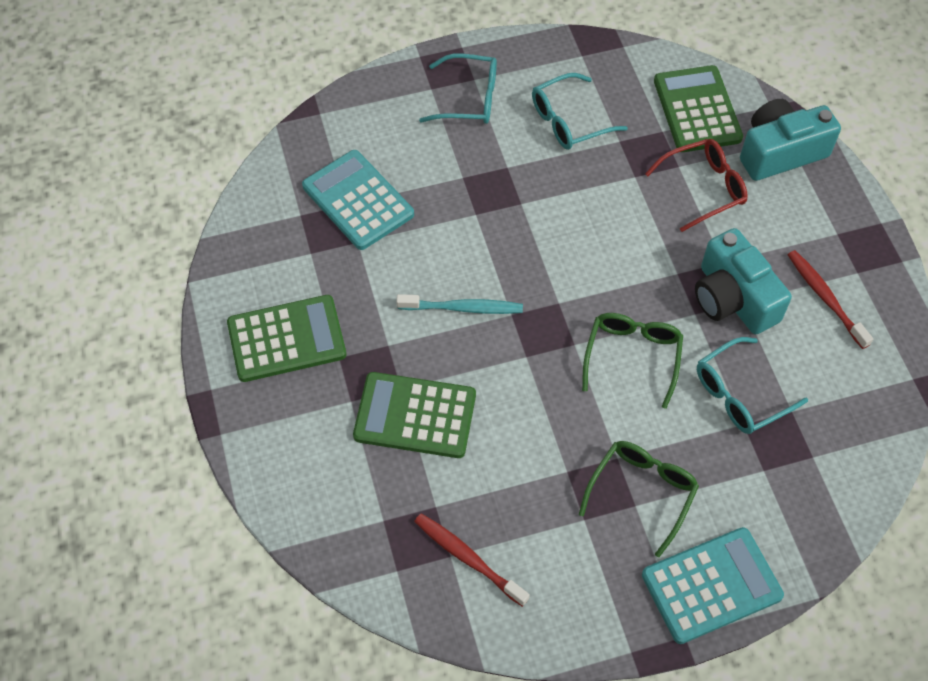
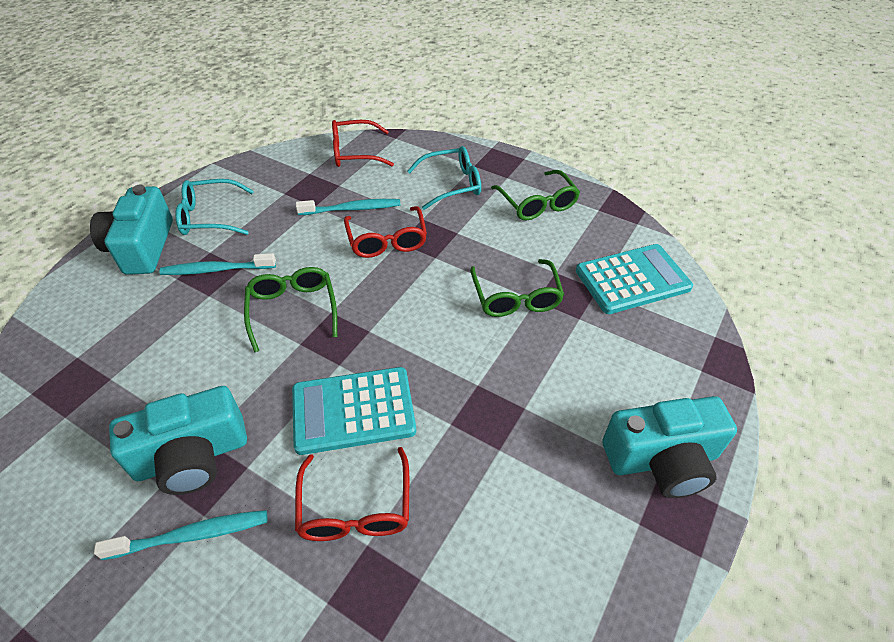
green calculator: 3 -> 0
green glasses: 2 -> 3
red glasses: 1 -> 3
red toothbrush: 2 -> 0
turquoise camera: 2 -> 3
turquoise glasses: 3 -> 2
turquoise toothbrush: 1 -> 3

